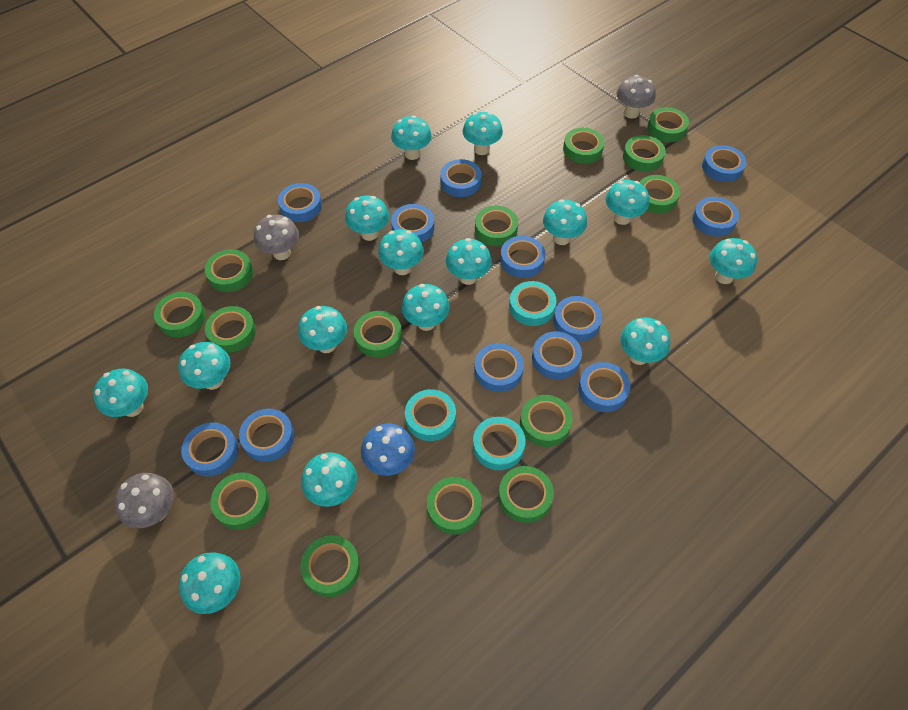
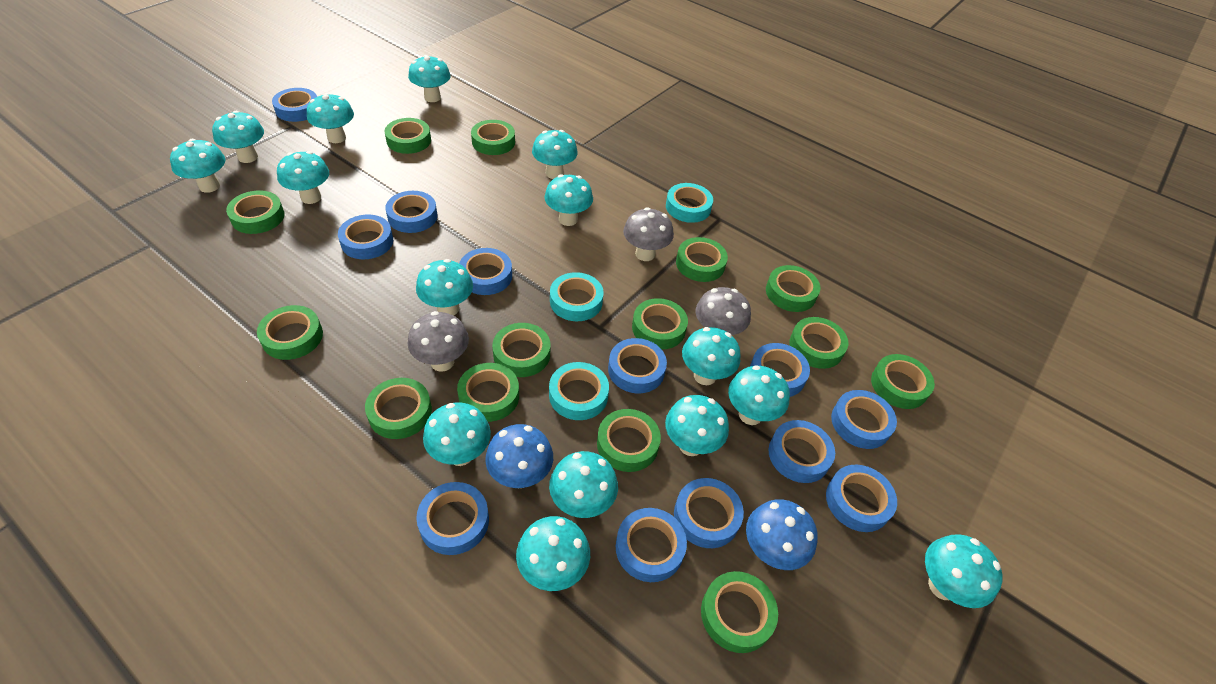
blue mushroom: 1 -> 2

